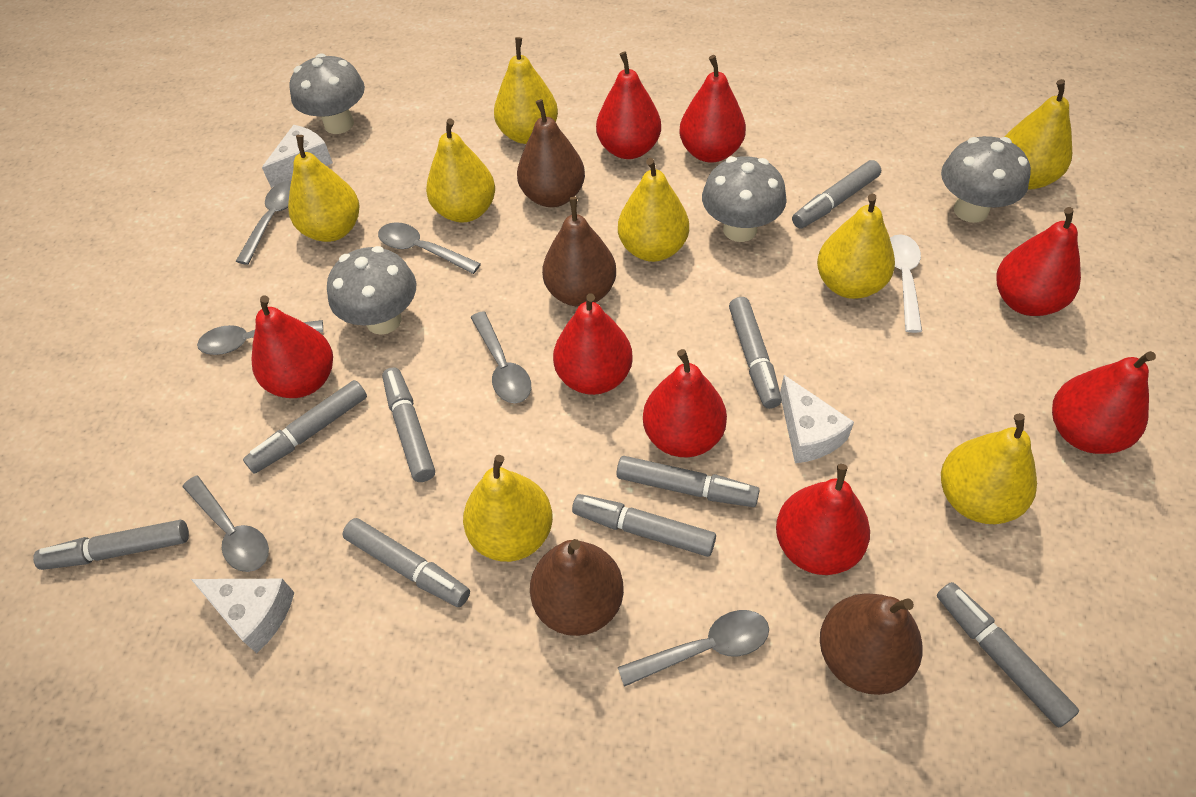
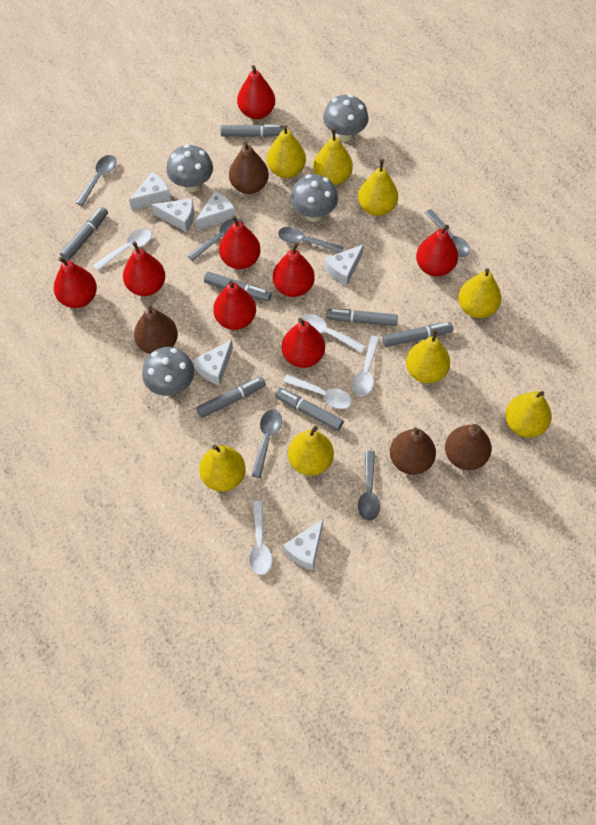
grey marker: 9 -> 7
white cheese: 3 -> 6
white spoon: 1 -> 5

